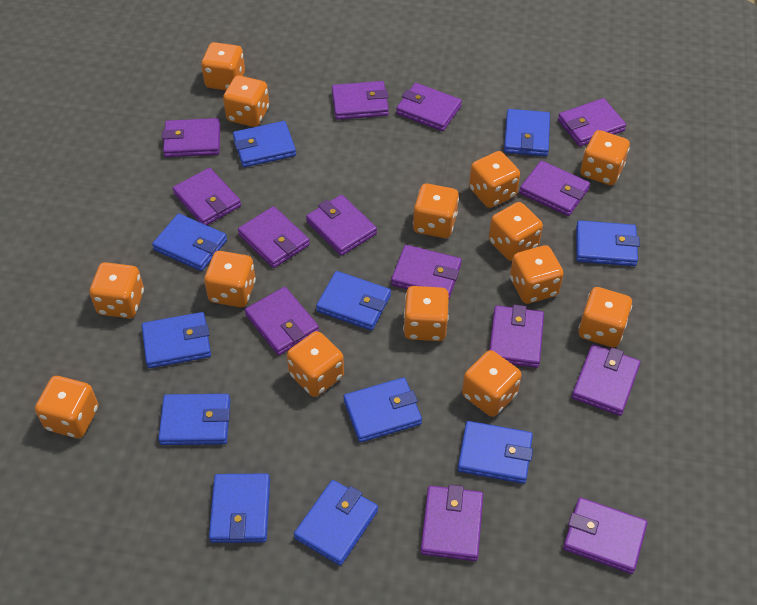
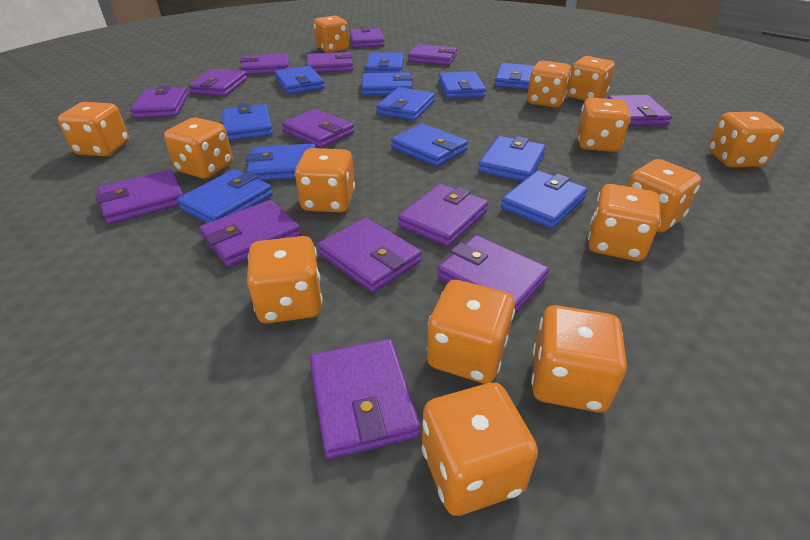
blue wallet: 11 -> 12

